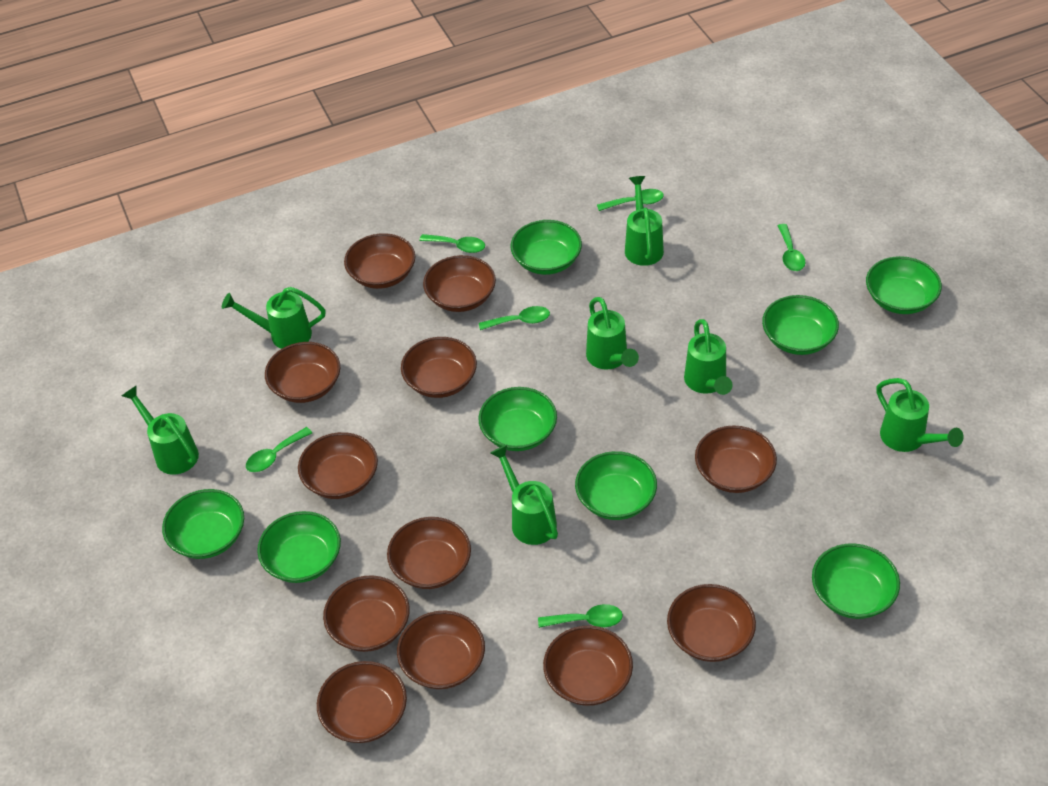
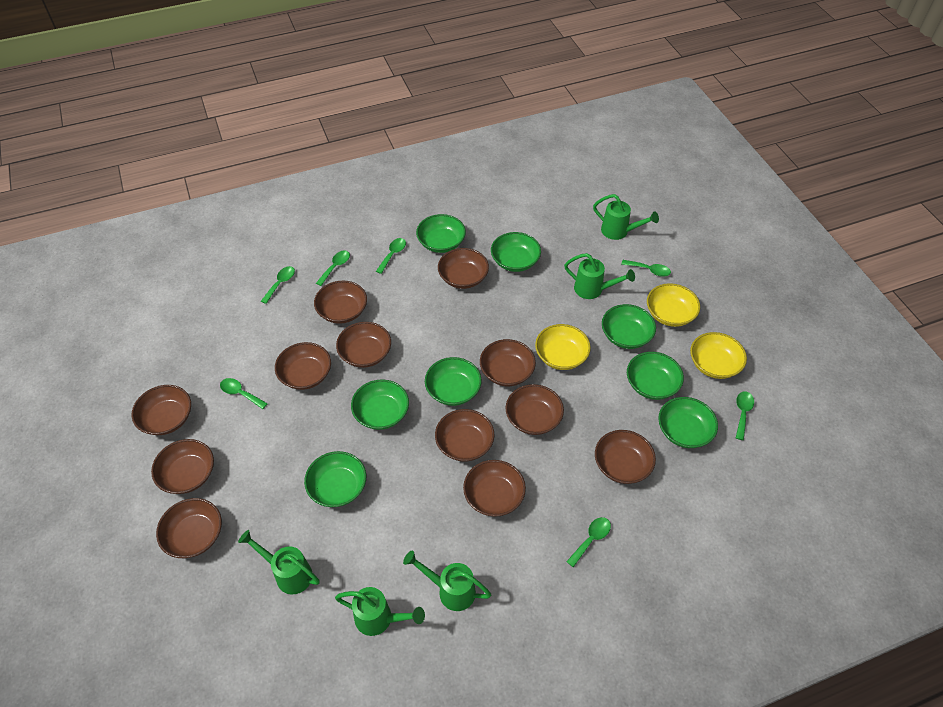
green spoon: 6 -> 7
green watering can: 7 -> 5
yellow bowl: 0 -> 3

